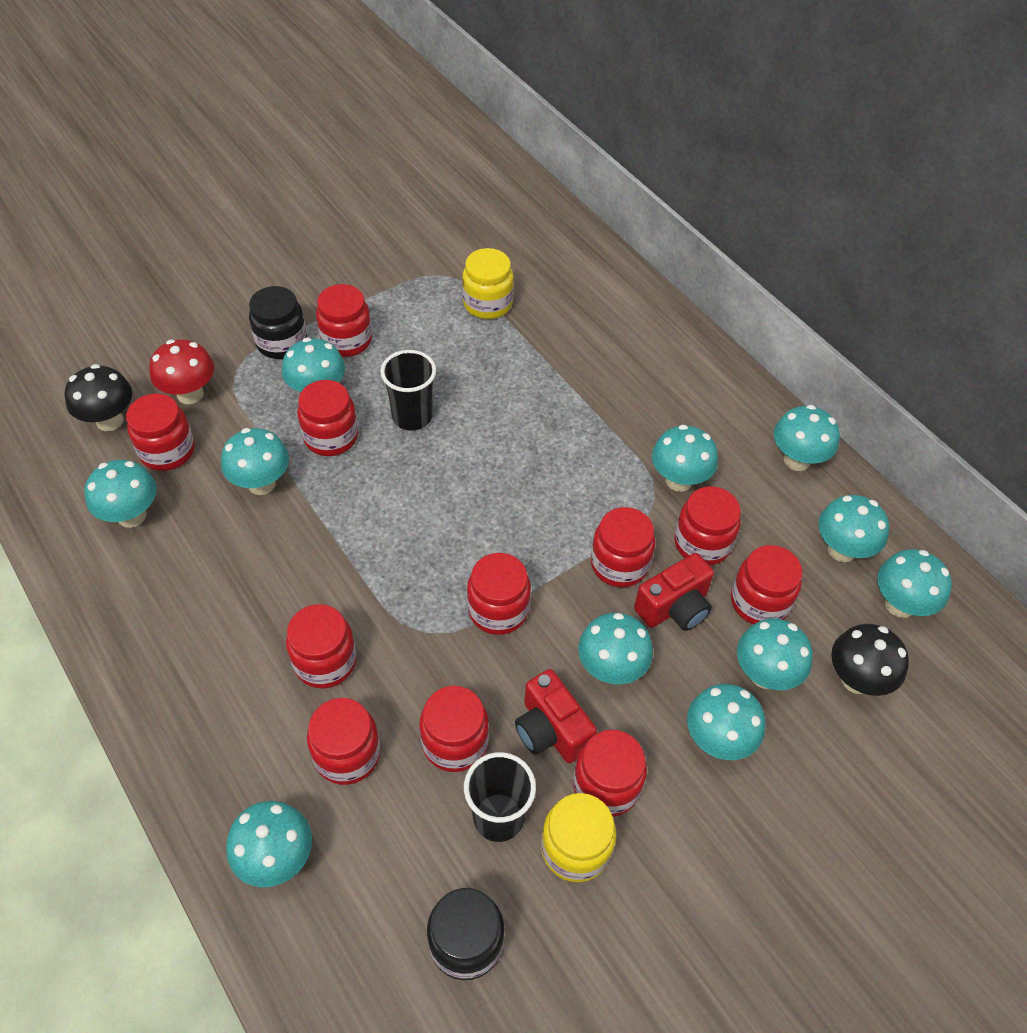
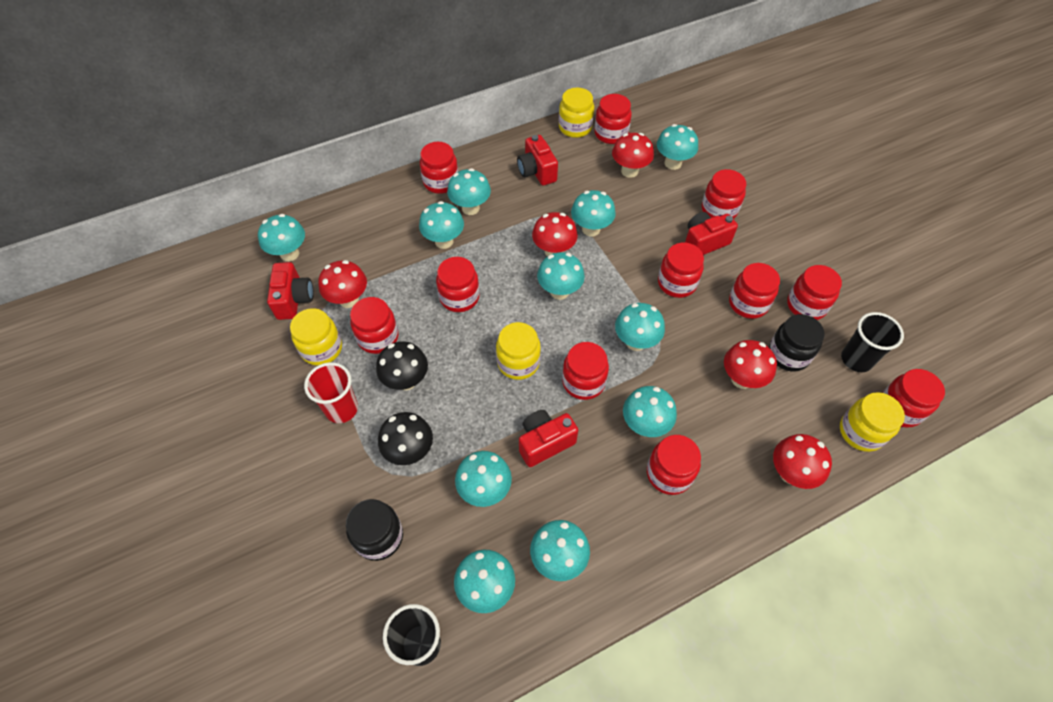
red camera: 2 -> 4
red cup: 0 -> 1
red mushroom: 1 -> 5
yellow jar: 2 -> 4

